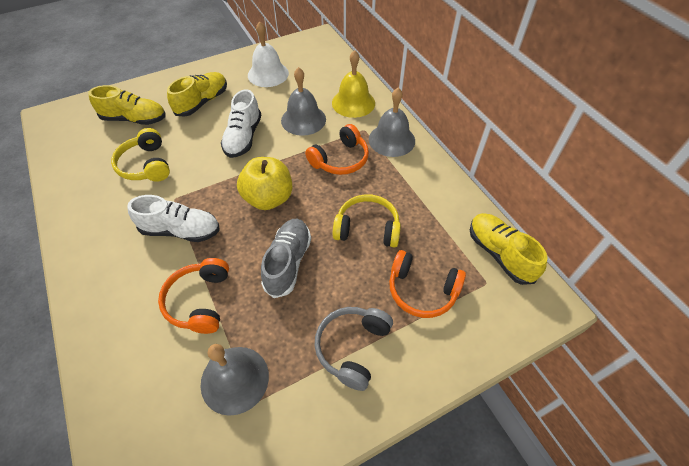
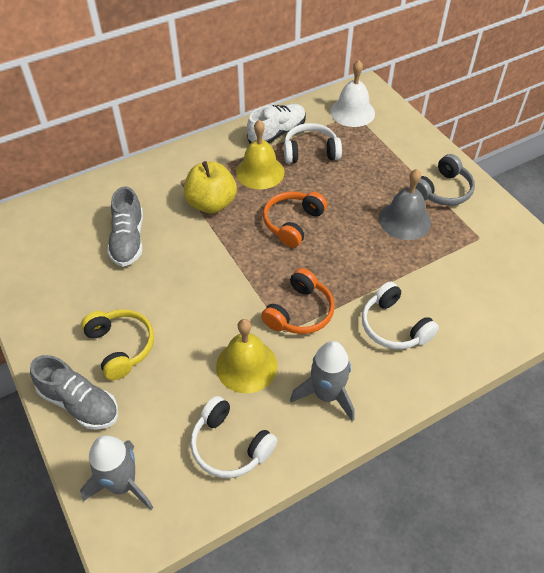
grey bell: 3 -> 1
grey rocket: 0 -> 2
grey shoe: 1 -> 2
orange headphones: 3 -> 2
white headphones: 0 -> 3
white shoe: 2 -> 1
yellow bell: 1 -> 2
yellow headphones: 2 -> 1
yellow shoe: 3 -> 0

